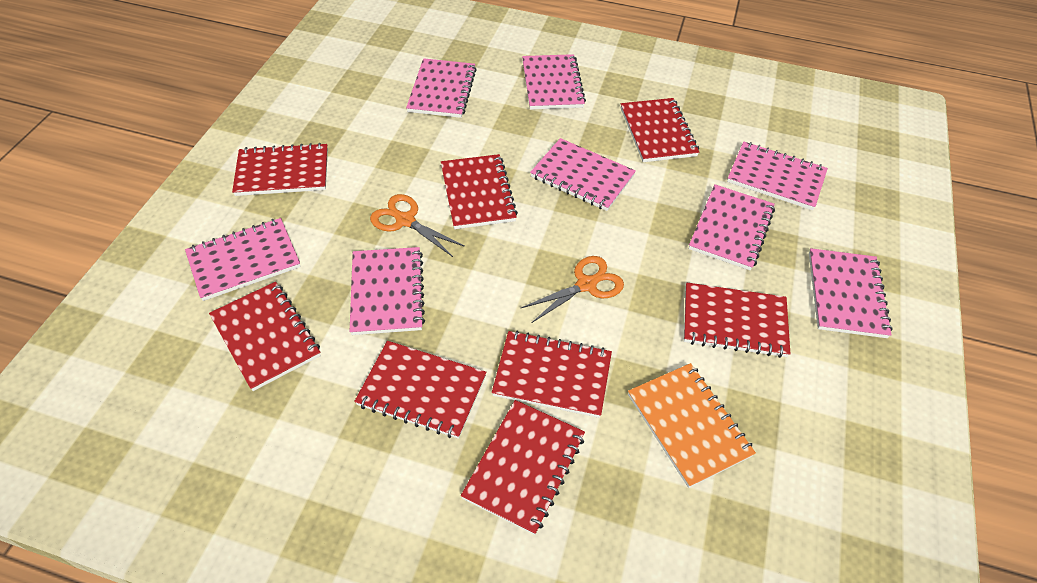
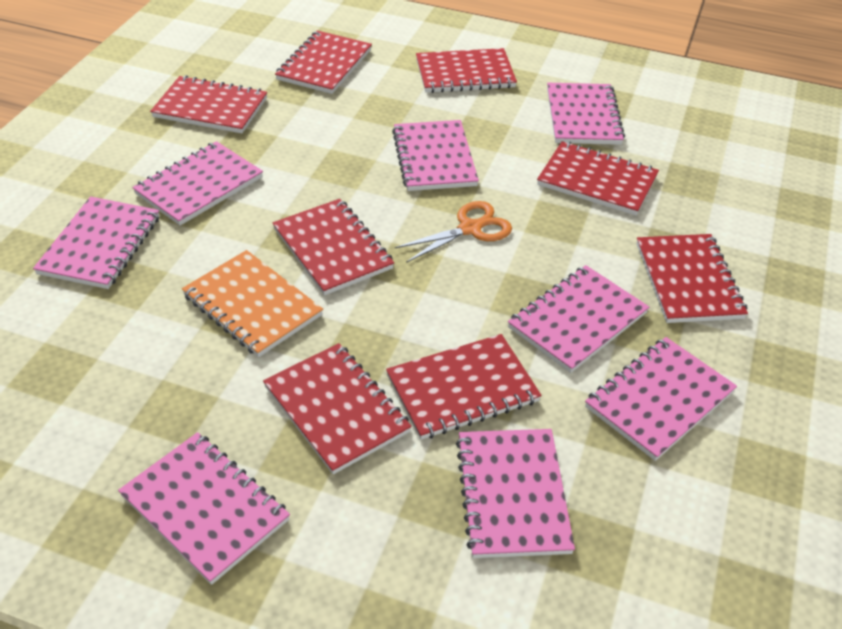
orange scissors: 2 -> 1

